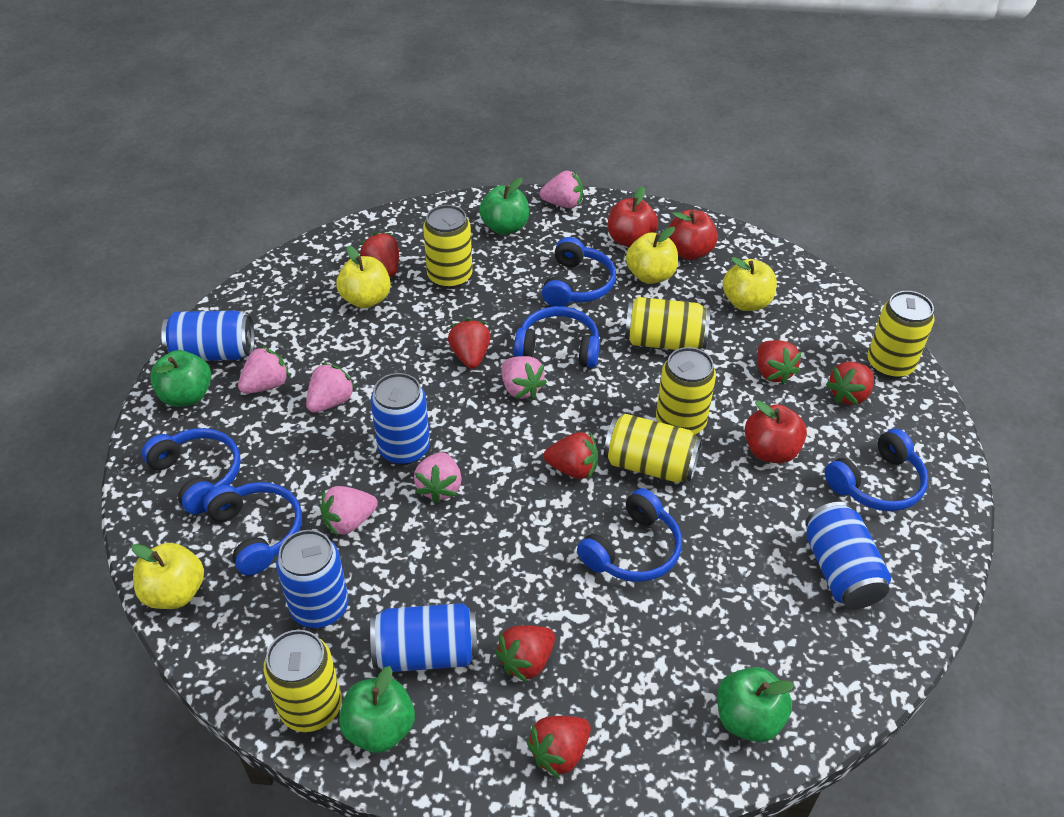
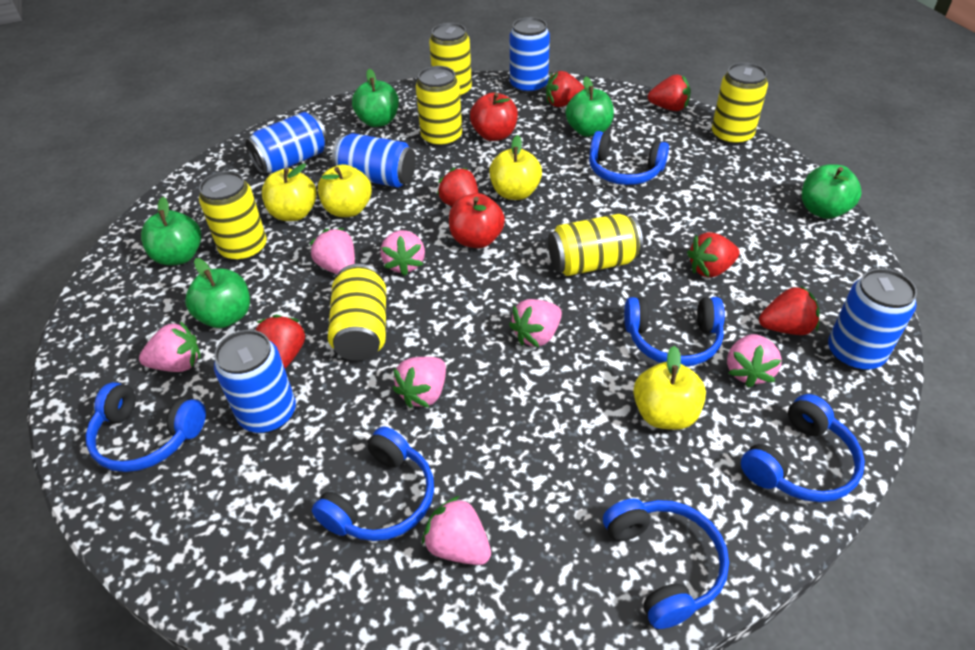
green apple: 4 -> 5
pink strawberry: 6 -> 7
red apple: 3 -> 2
red strawberry: 7 -> 6

